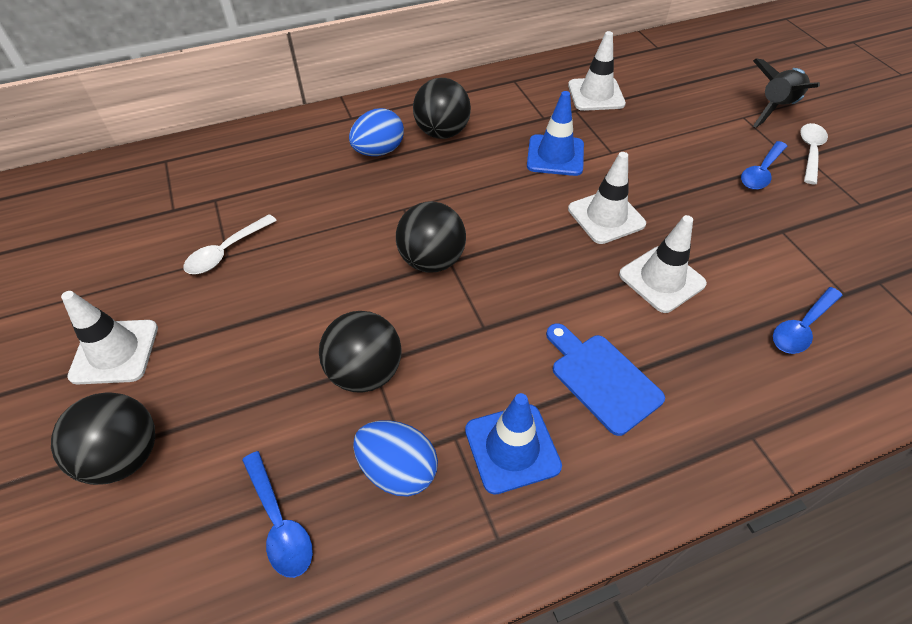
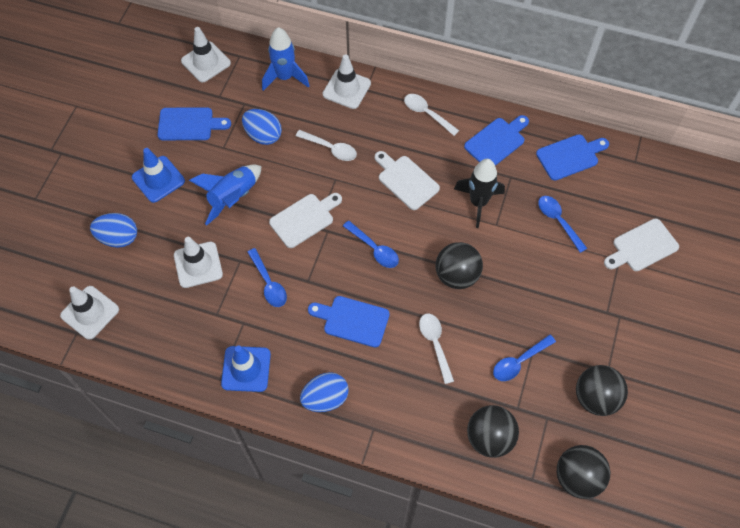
blue cutting board: 1 -> 4
blue egg: 2 -> 3
blue rocket: 0 -> 2
blue spoon: 3 -> 4
white cutting board: 0 -> 3
white spoon: 2 -> 3

